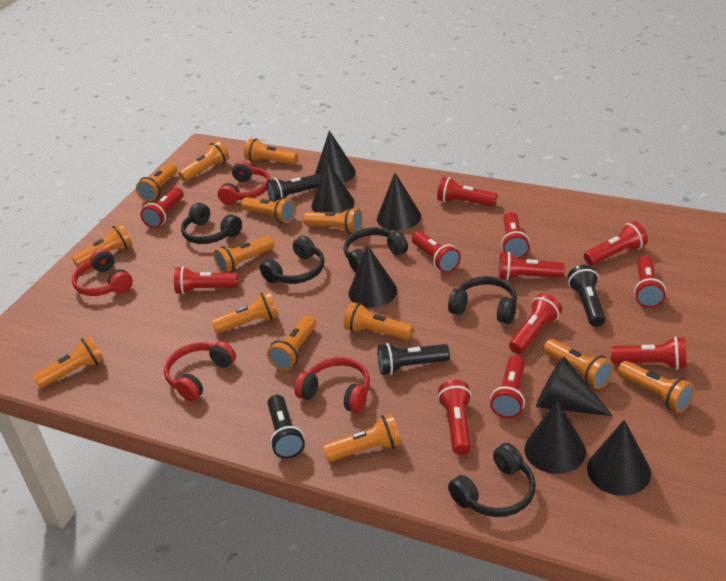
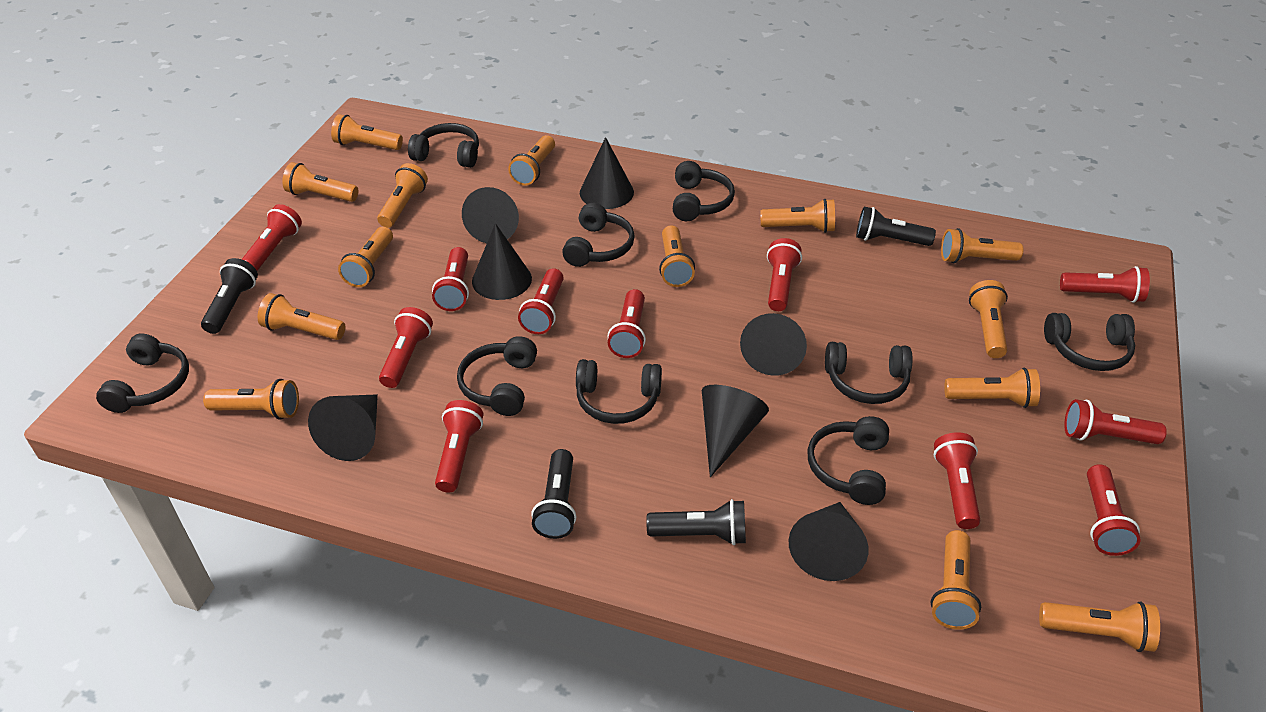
black headphones: 5 -> 9
red flashlight: 12 -> 11
red headphones: 4 -> 0

